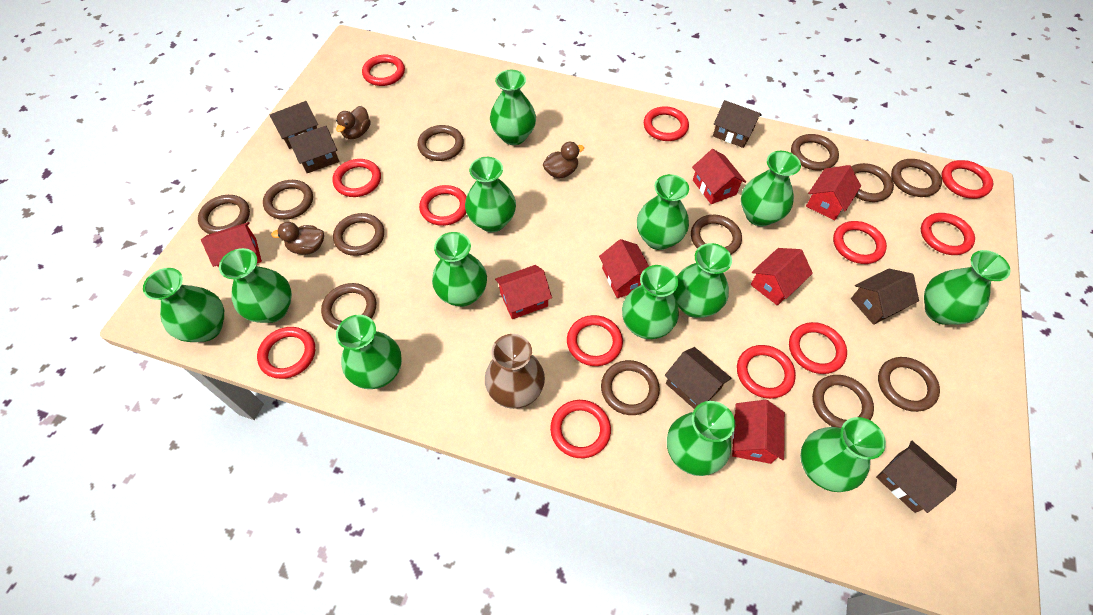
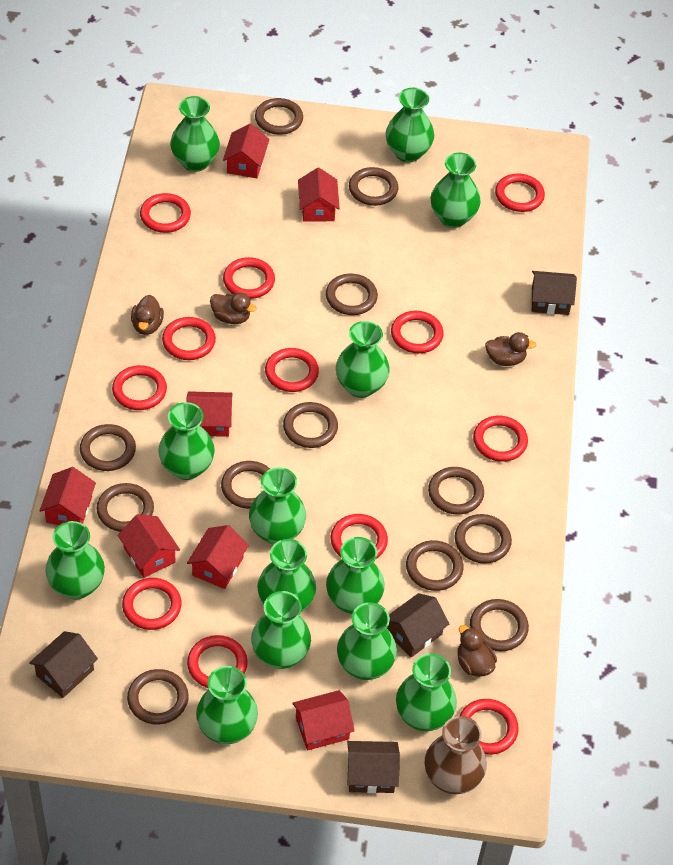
brown duck: 3 -> 4
brown house: 6 -> 4

